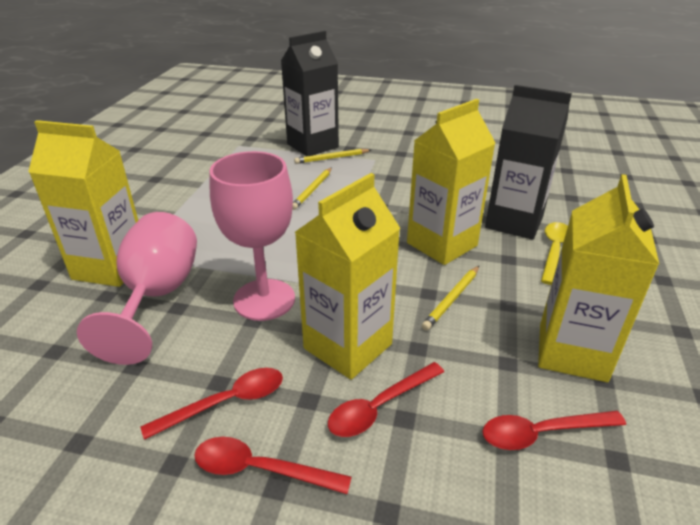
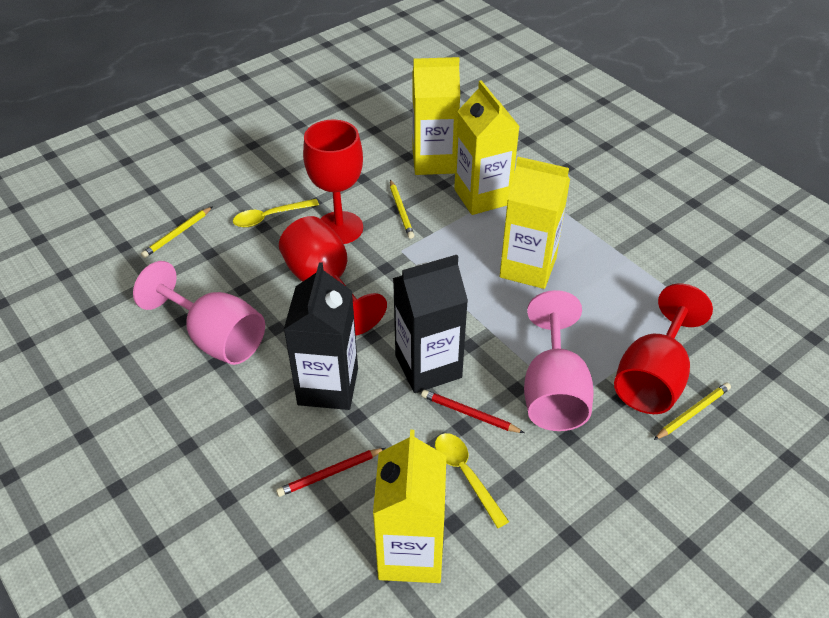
red goblet: 0 -> 3
red pencil: 0 -> 2
red spoon: 4 -> 0
yellow spoon: 1 -> 2

